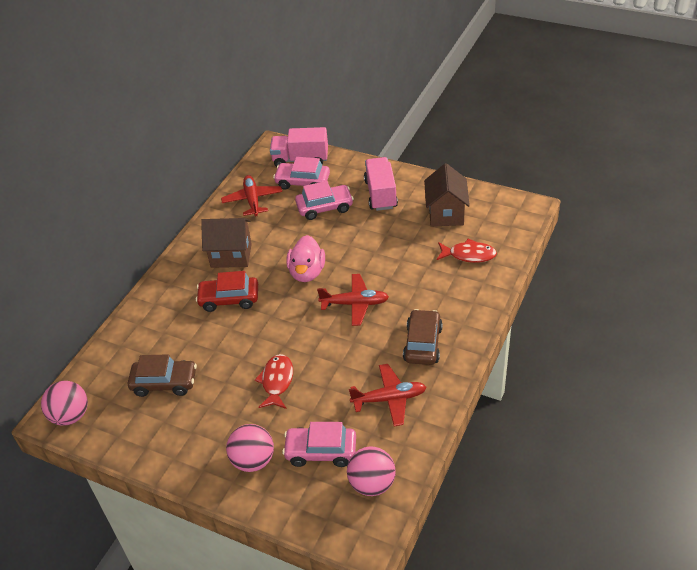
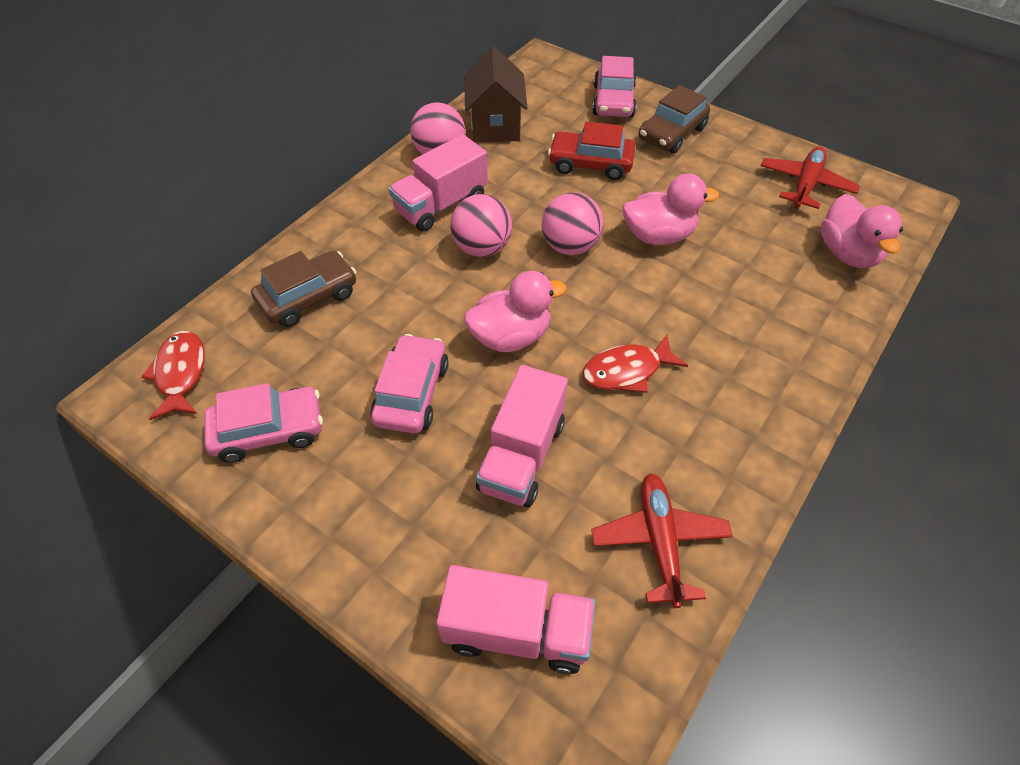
brown house: 2 -> 1
pink duck: 1 -> 3
pink truck: 2 -> 3
red plane: 3 -> 2

